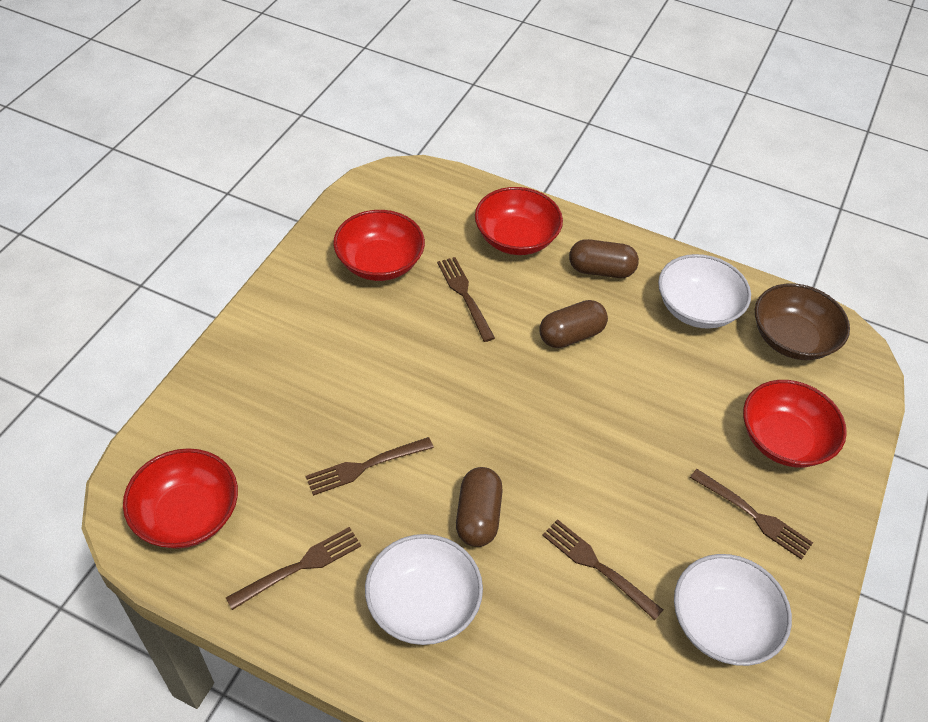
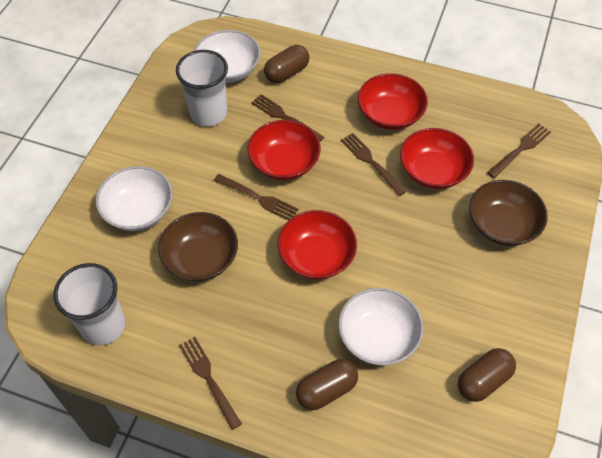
brown bowl: 1 -> 2
white cup: 0 -> 2

